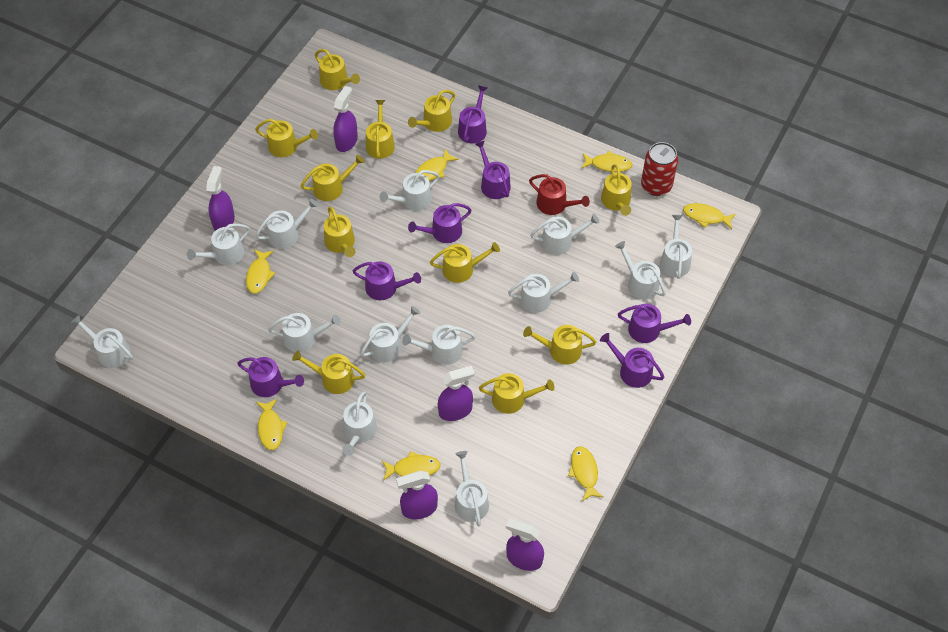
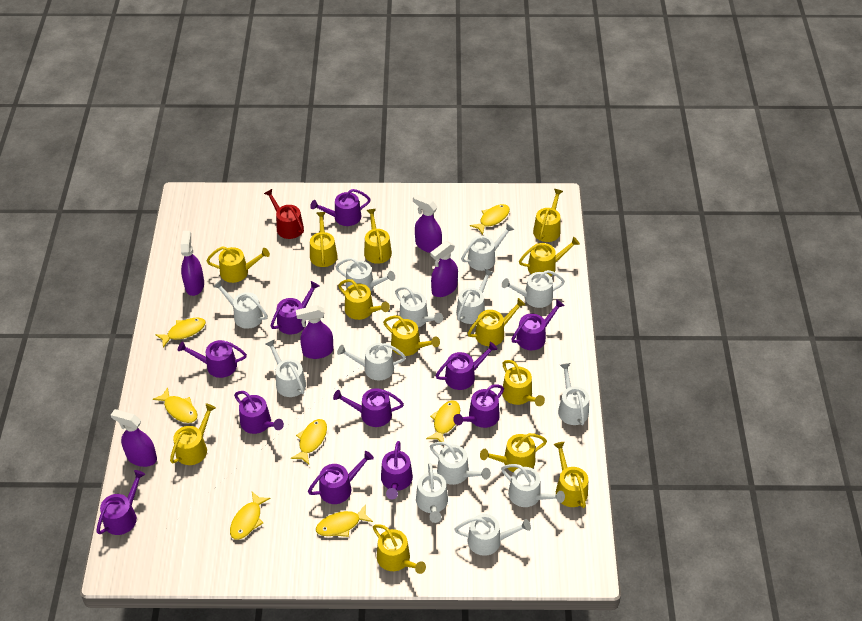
purple watering can: 7 -> 11
red can: 1 -> 0
yellow watering can: 11 -> 13

